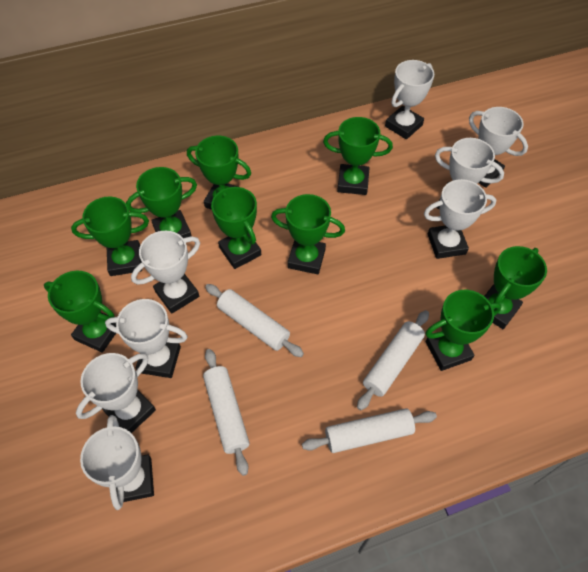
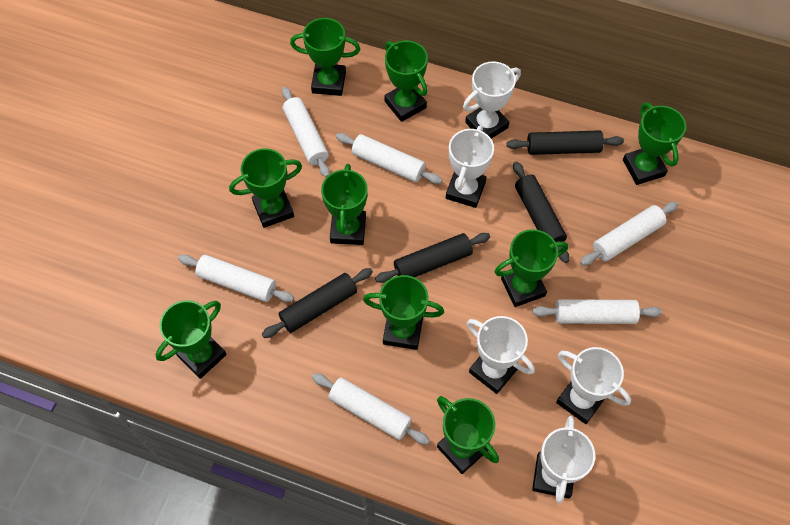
black rolling pin: 0 -> 4
white rolling pin: 4 -> 6
white trophy: 8 -> 5

